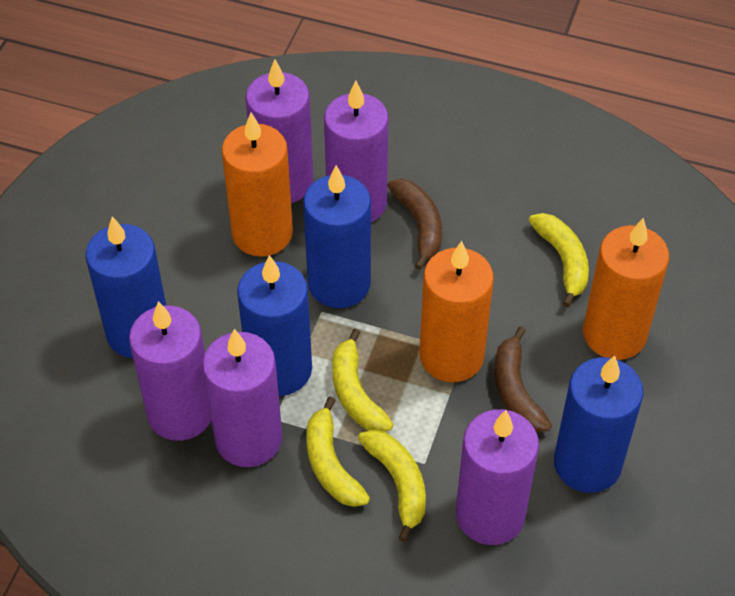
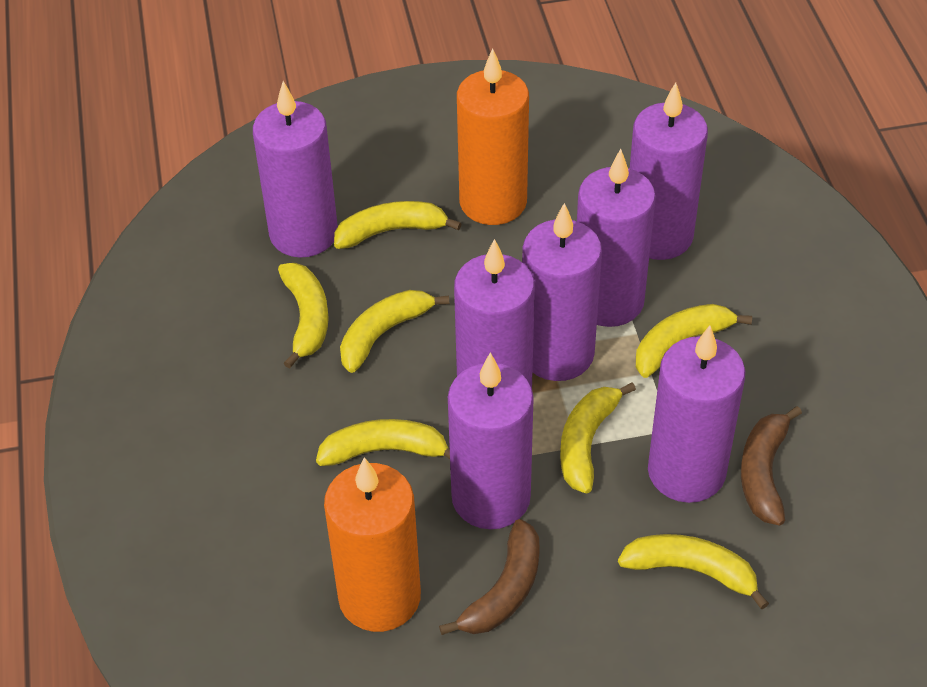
blue candle: 4 -> 0
orange candle: 3 -> 2
purple candle: 5 -> 7
yellow banana: 4 -> 7

